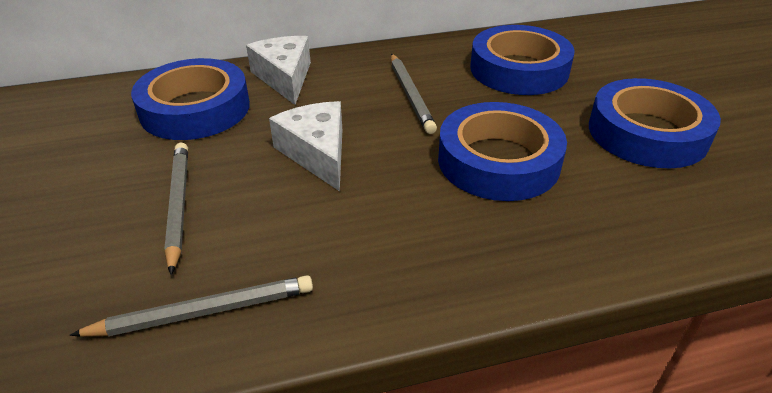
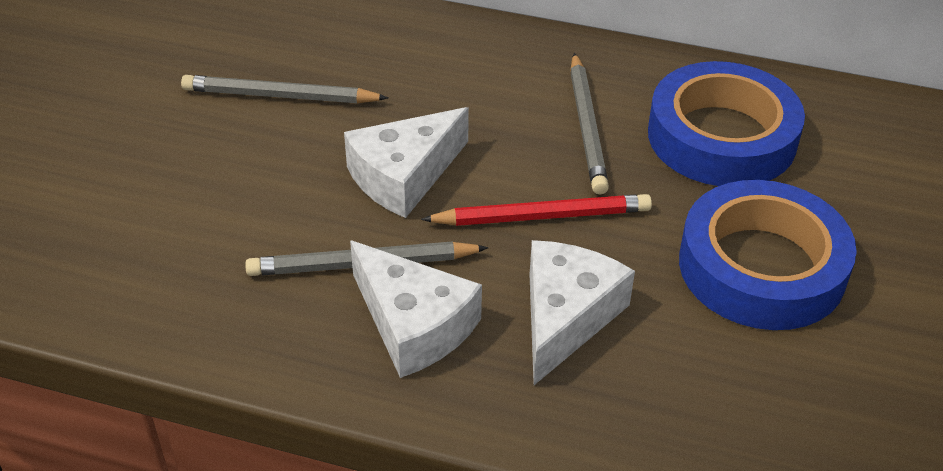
blue tape: 4 -> 2
red pencil: 0 -> 1
white cheese: 2 -> 3

